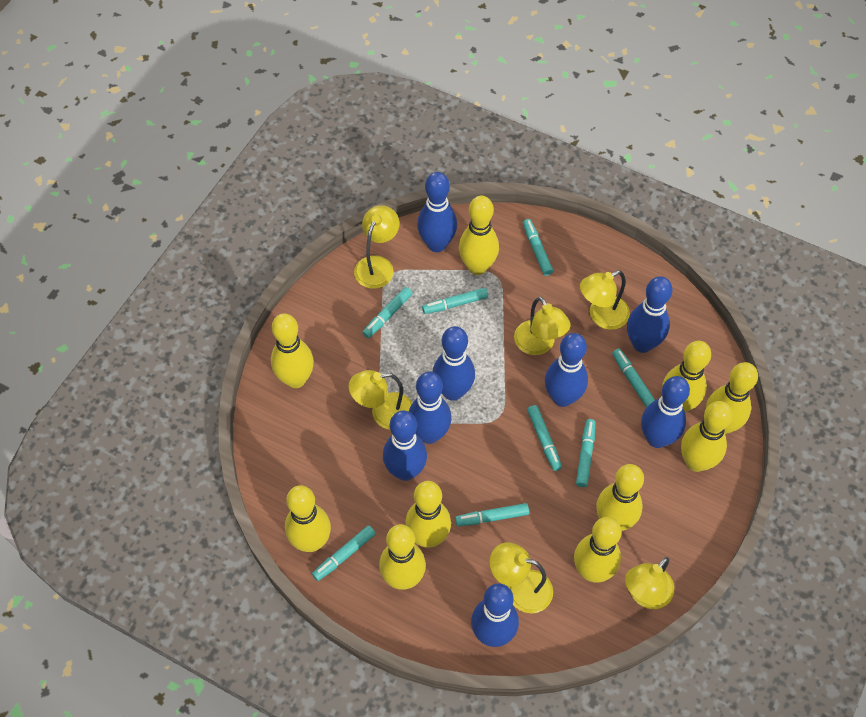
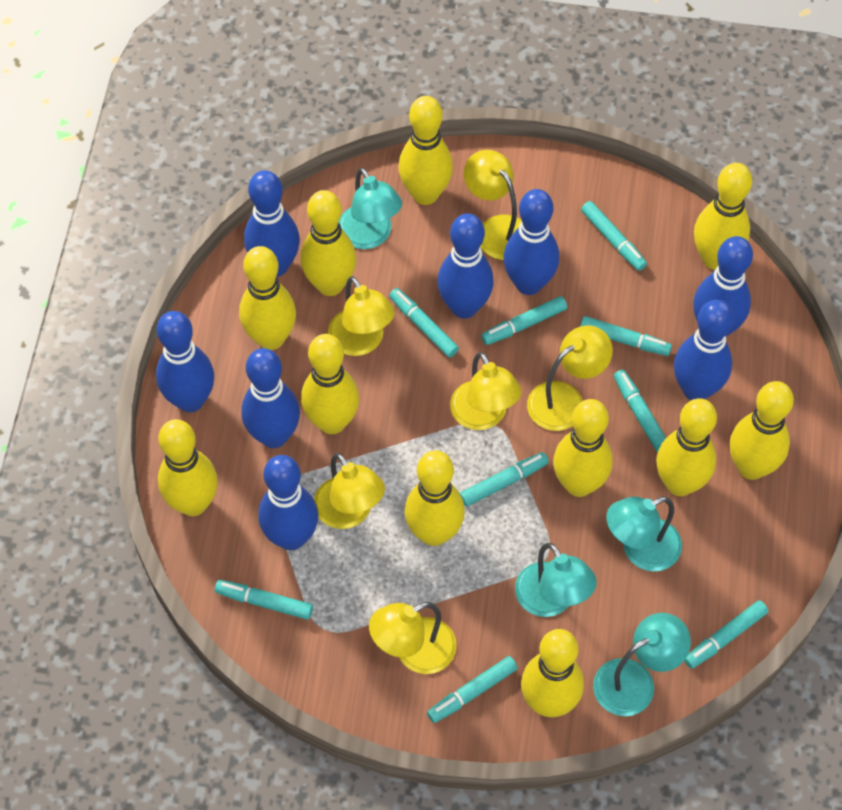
turquoise lamp: 0 -> 4
turquoise marker: 8 -> 9
yellow bowling pin: 10 -> 11

